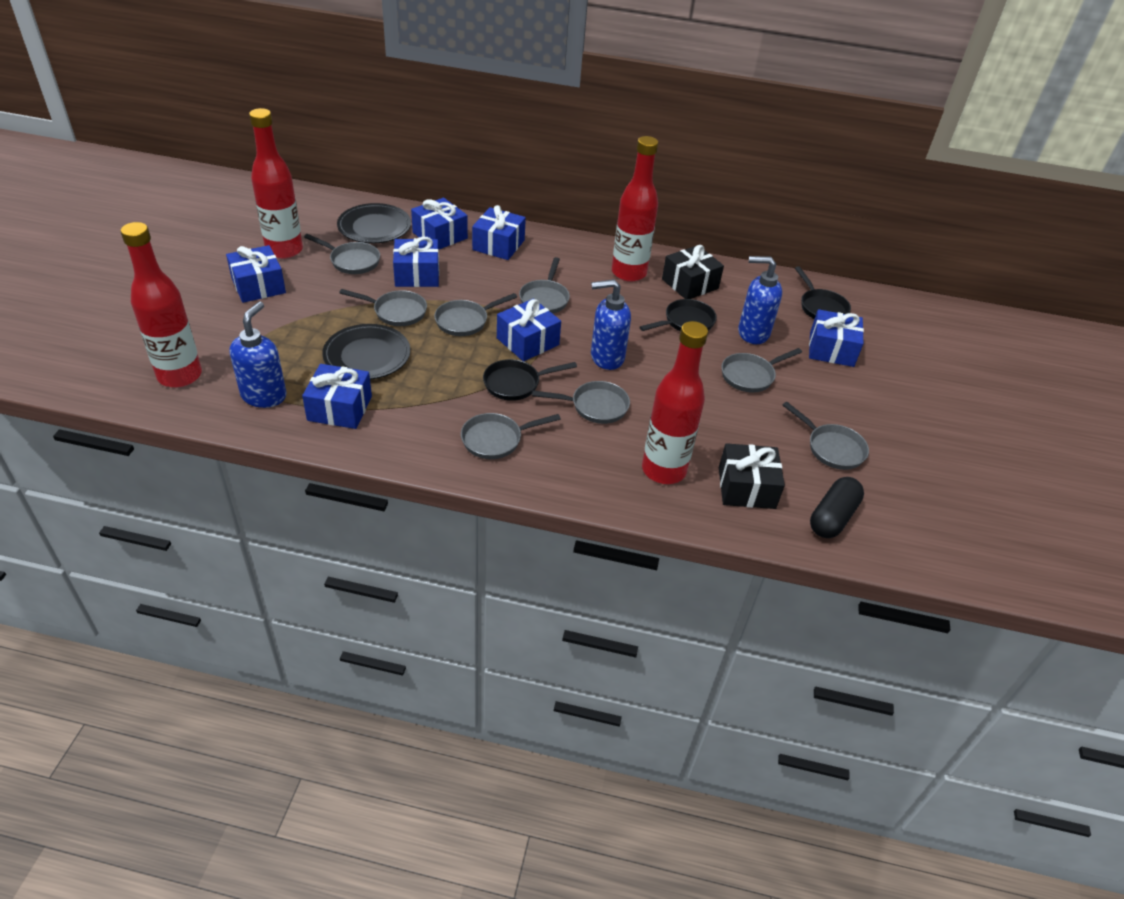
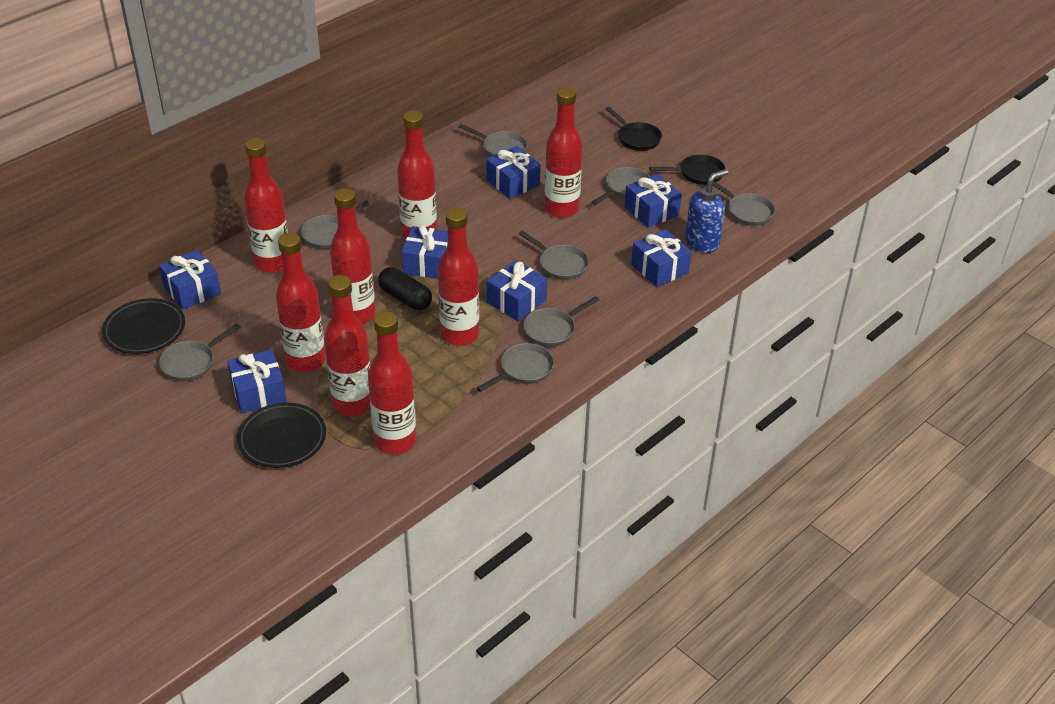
black gift: 2 -> 0
black pan: 3 -> 2
blue soap dispenser: 3 -> 1
red bottle: 4 -> 8

